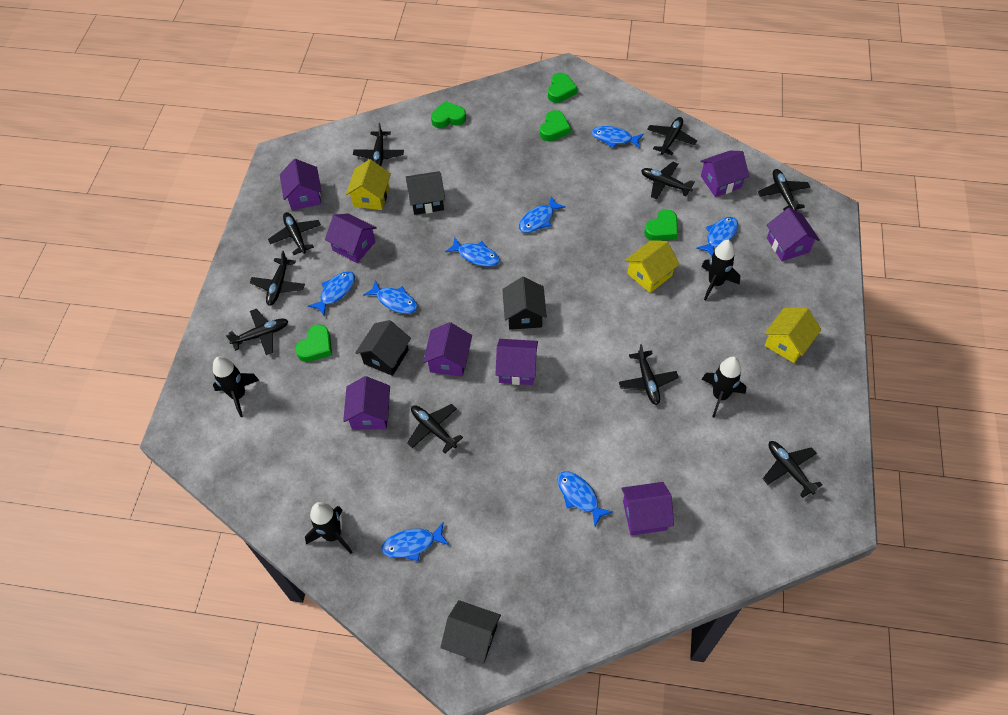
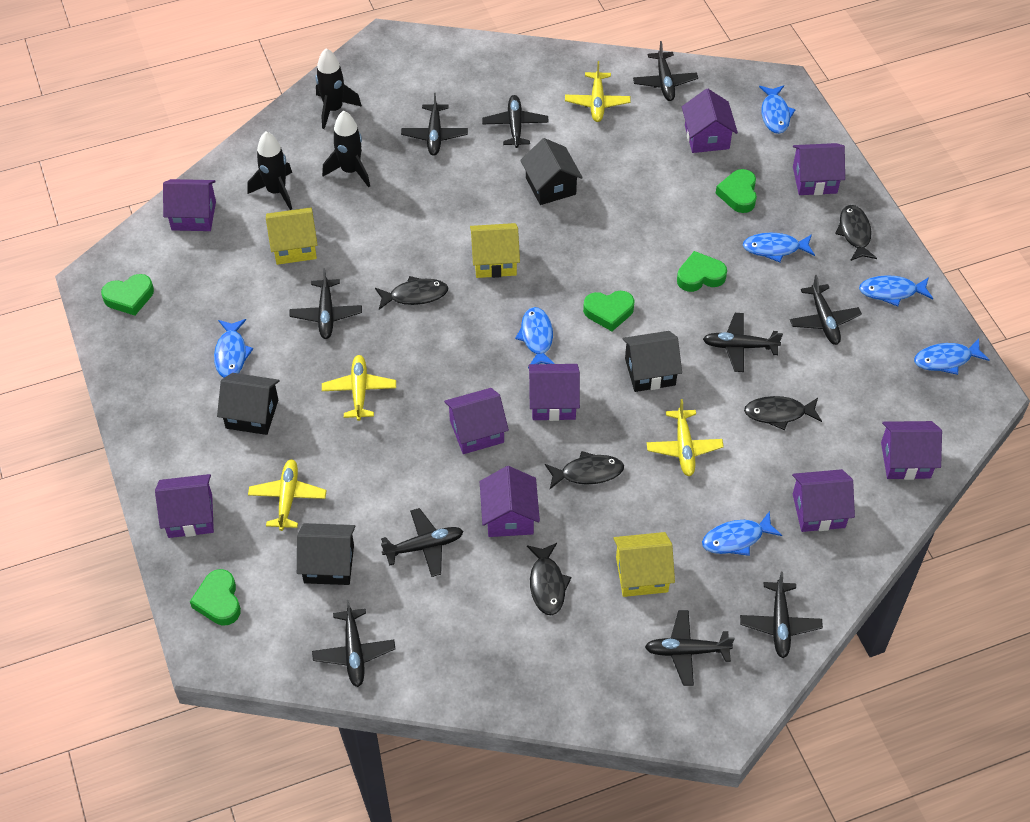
black fish: 0 -> 5
black rocket: 4 -> 3
blue fish: 8 -> 7
purple house: 8 -> 9
yellow plane: 0 -> 4

